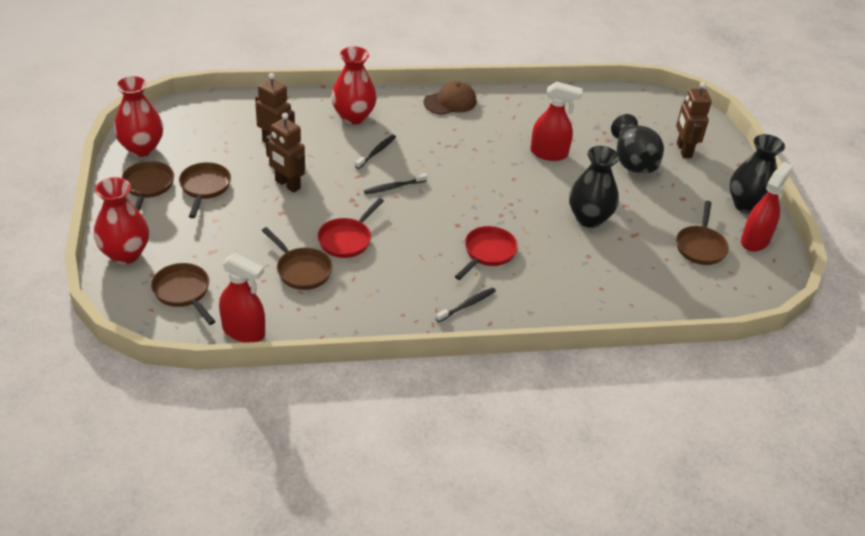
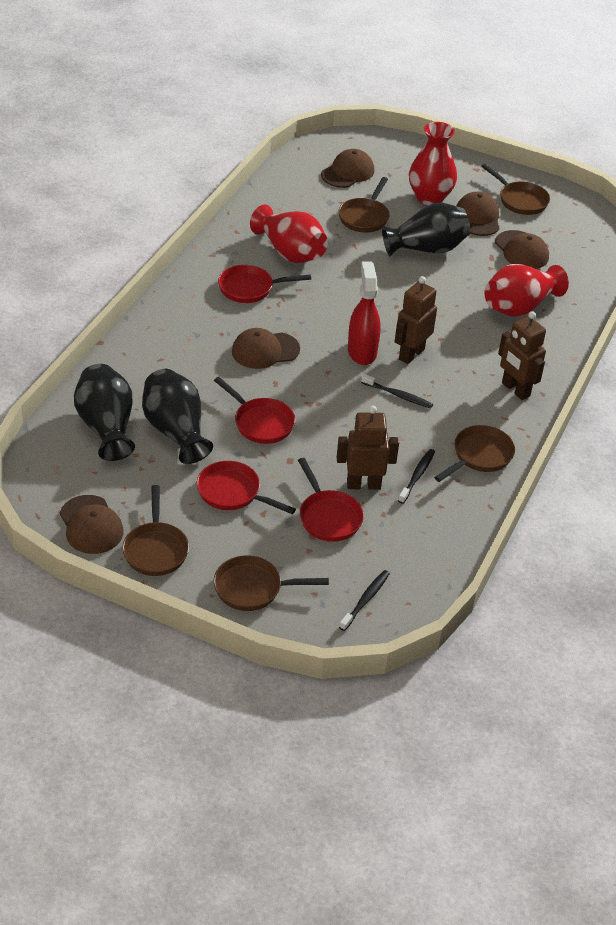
brown cap: 1 -> 5
red pan: 2 -> 4
red spray bottle: 3 -> 1

